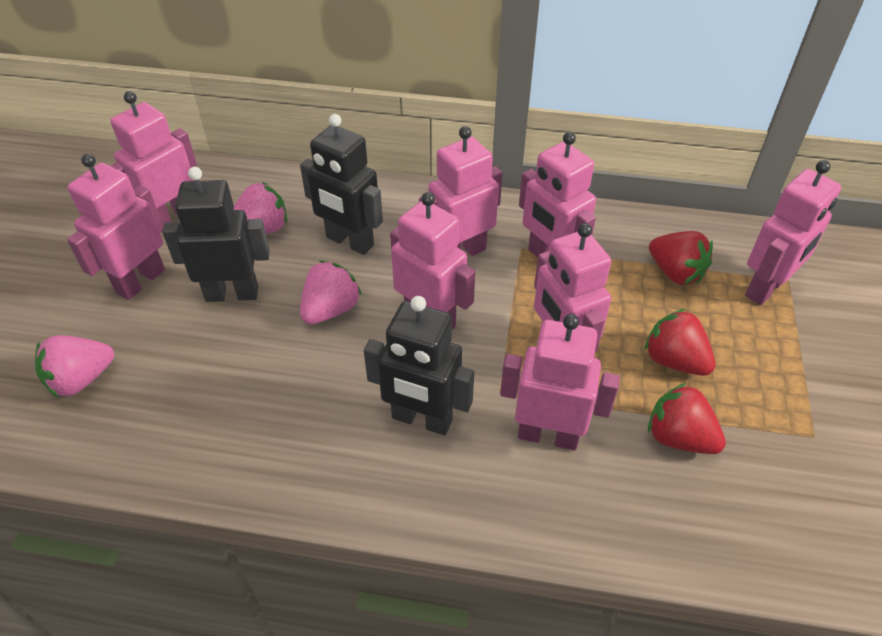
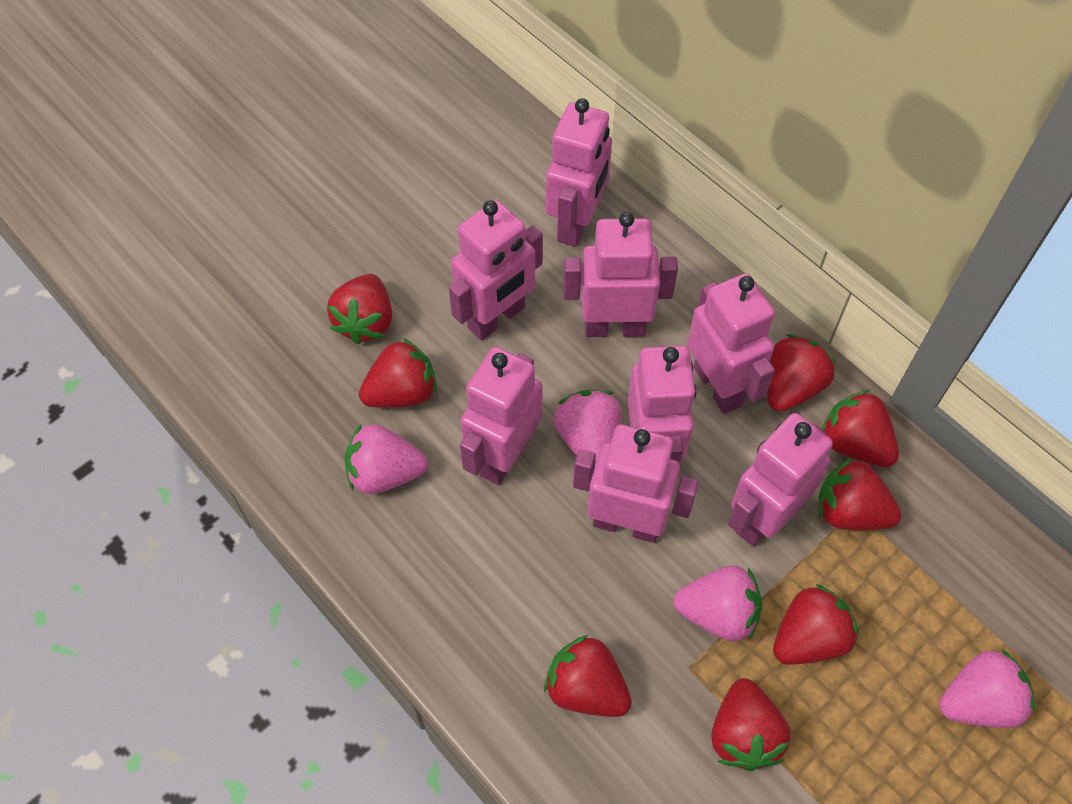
black robot: 3 -> 0
pink strawberry: 3 -> 4
red strawberry: 3 -> 8

